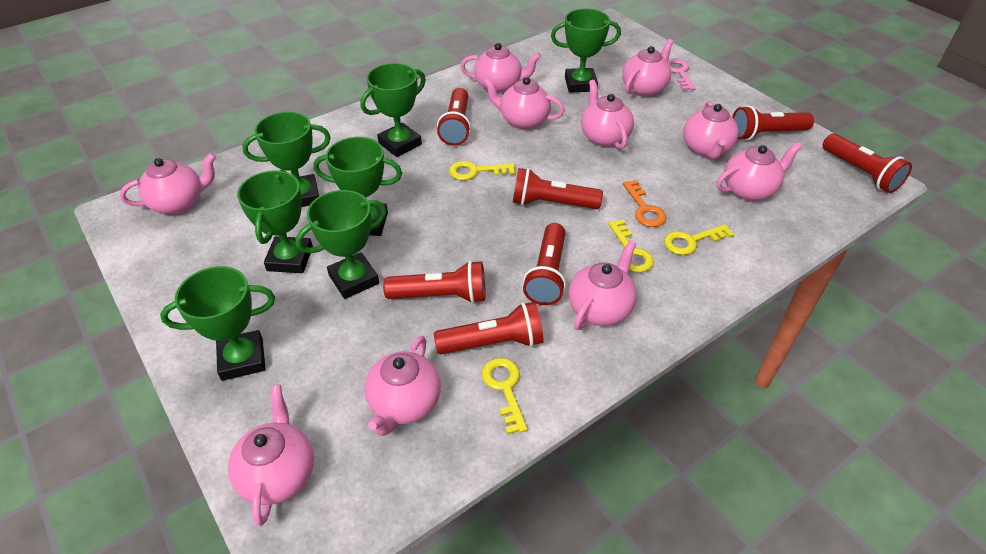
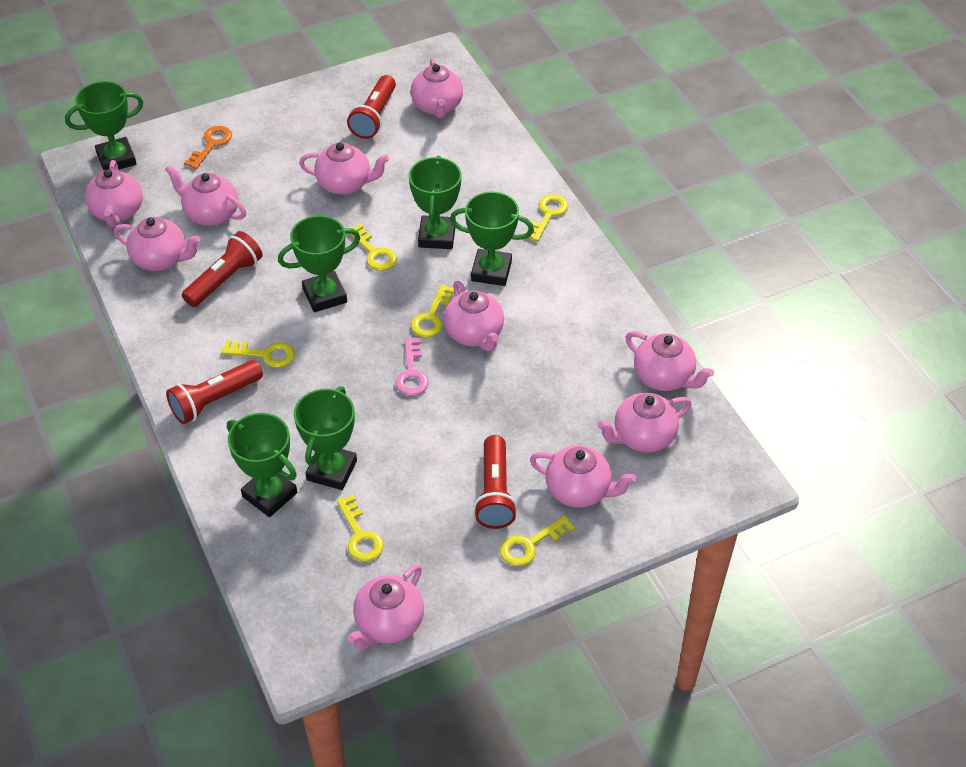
green trophy: 7 -> 6
red flashlight: 7 -> 4
yellow key: 4 -> 6

